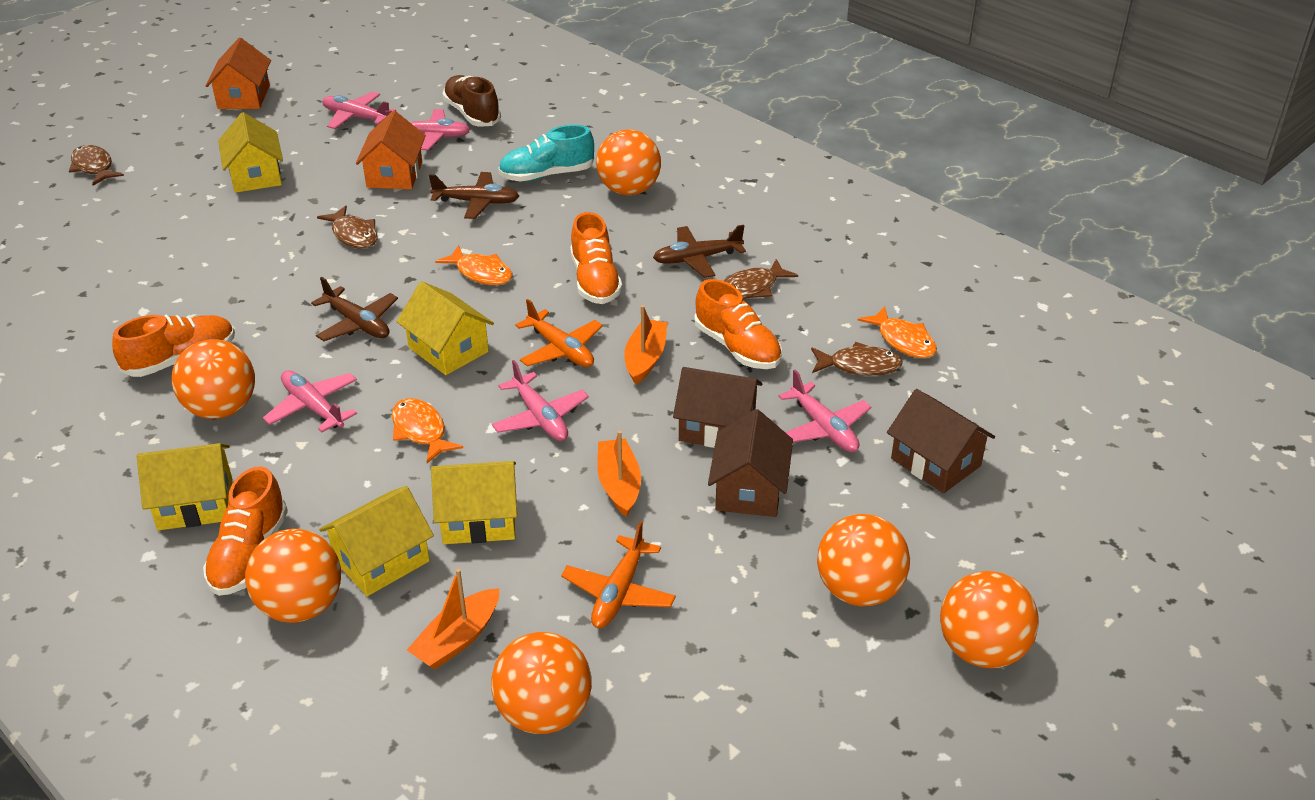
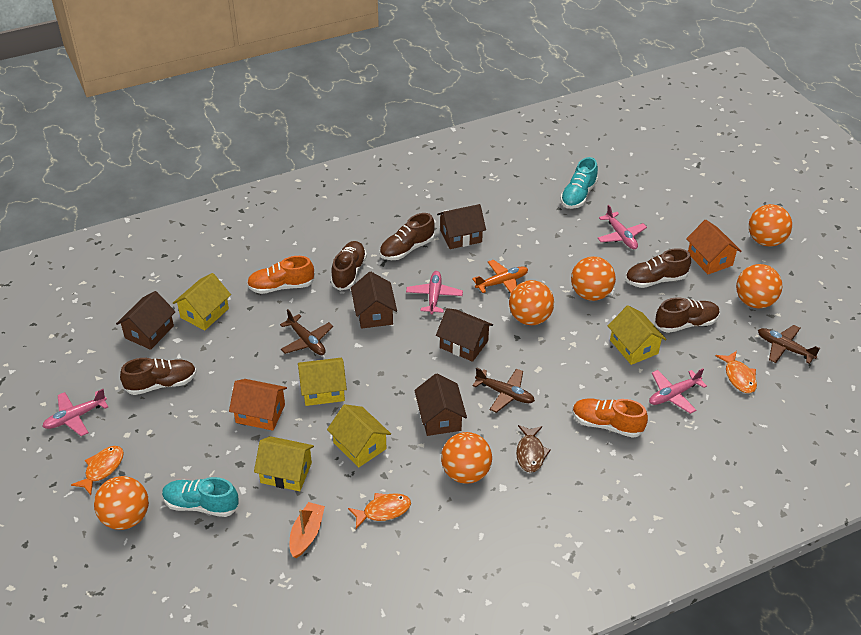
brown fish: 4 -> 1
brown house: 3 -> 5
brown shoe: 1 -> 5
orange boat: 3 -> 1
orange plane: 2 -> 1
orange shoe: 4 -> 2
pink plane: 5 -> 4
turquoise shoe: 1 -> 2

